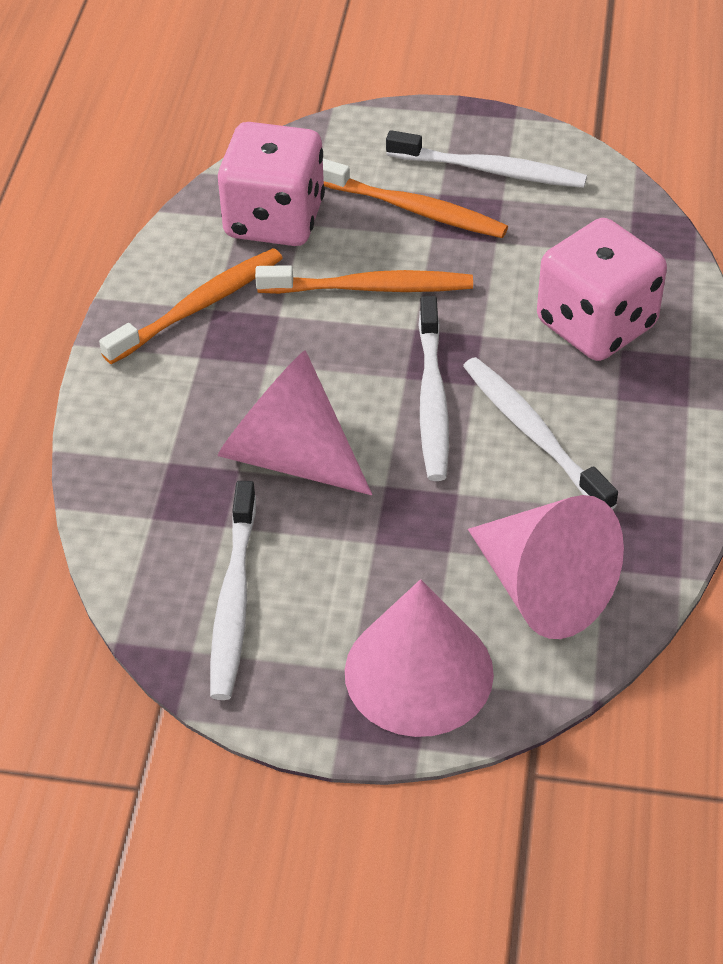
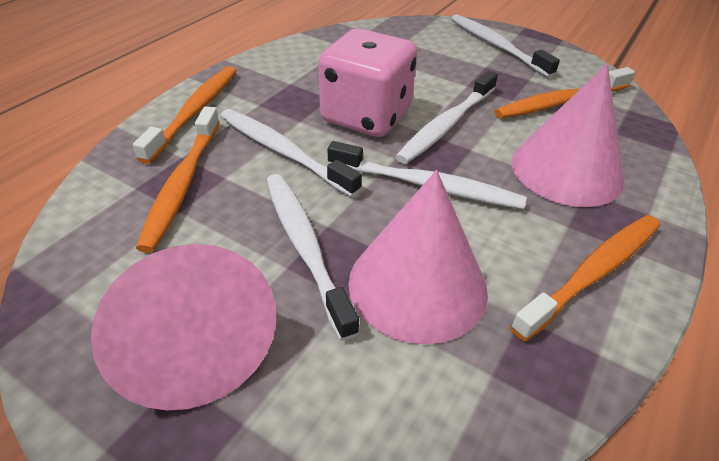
orange toothbrush: 3 -> 4
pink dice: 2 -> 1
white toothbrush: 4 -> 5

